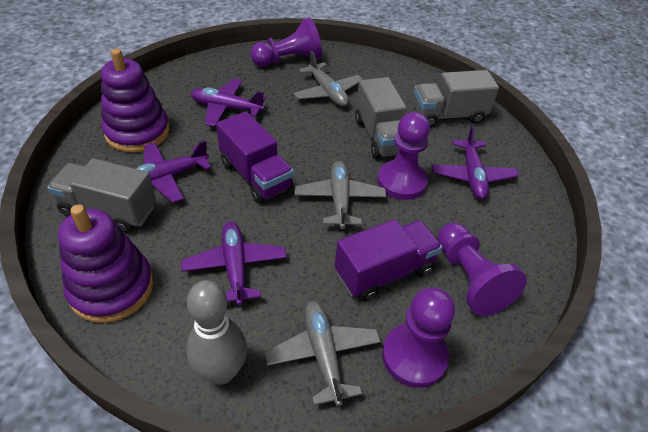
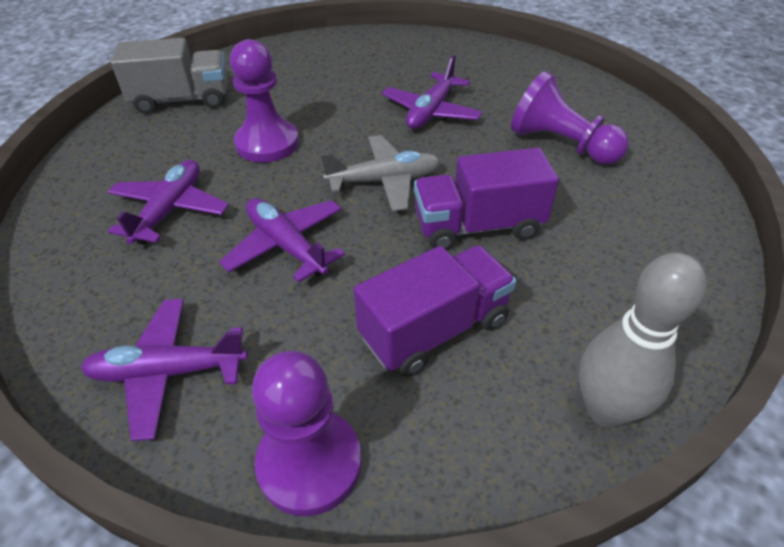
grey plane: 3 -> 1
grey truck: 3 -> 1
purple pawn: 4 -> 3
purple stacking toy: 2 -> 0

